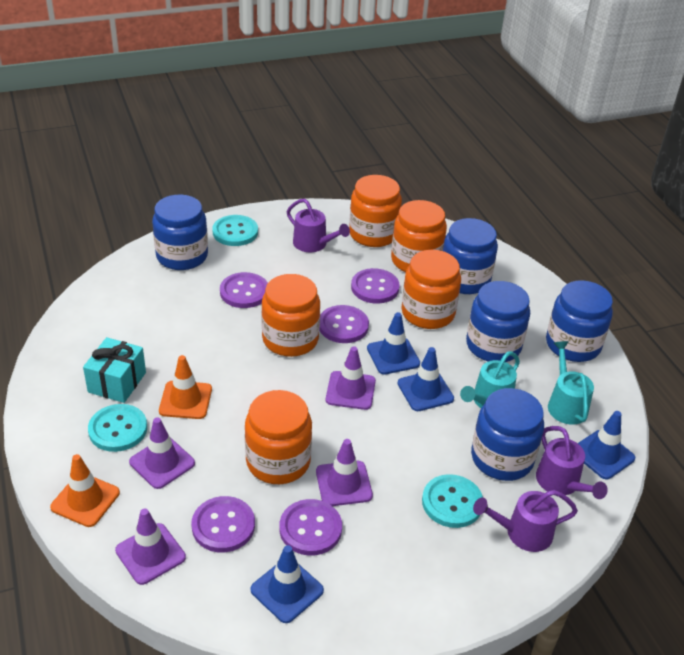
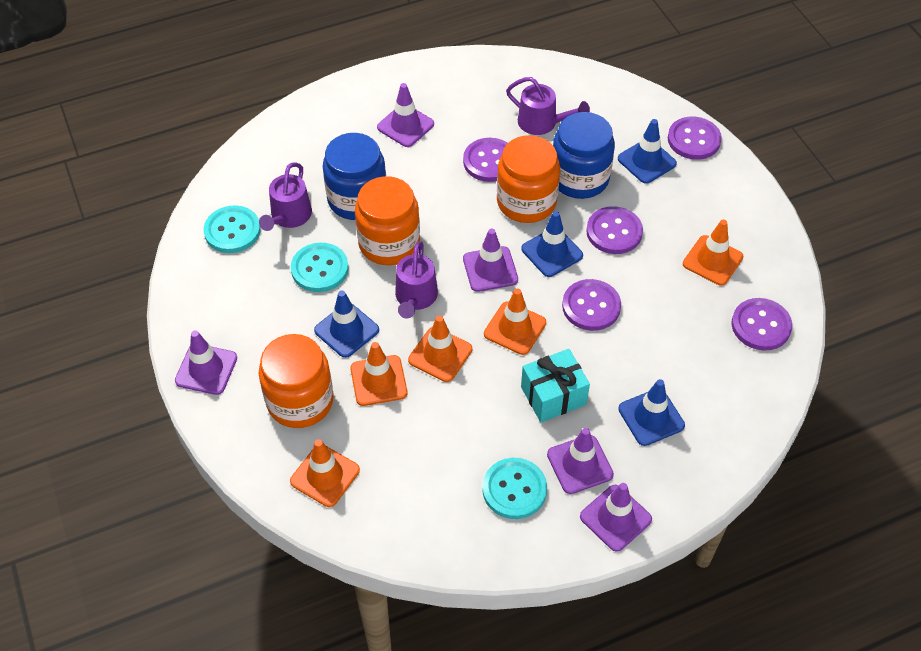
blue jar: 5 -> 2
orange jar: 5 -> 3
orange traffic cone: 2 -> 5
purple traffic cone: 4 -> 5
turquoise watering can: 2 -> 0

